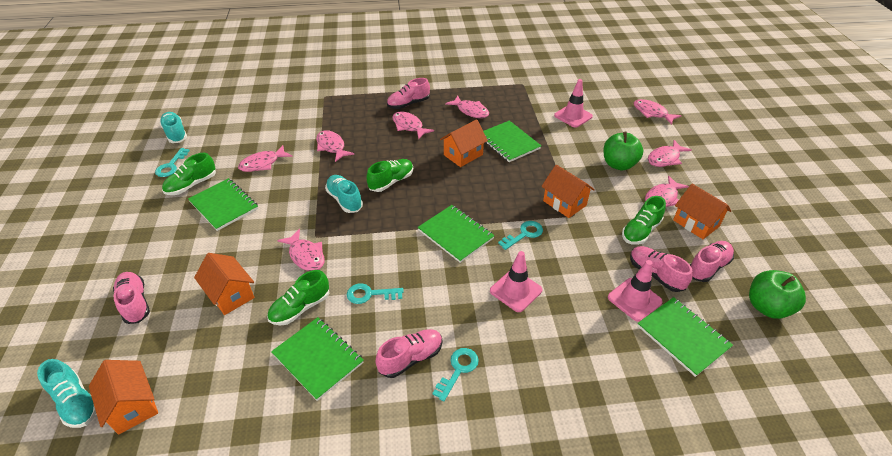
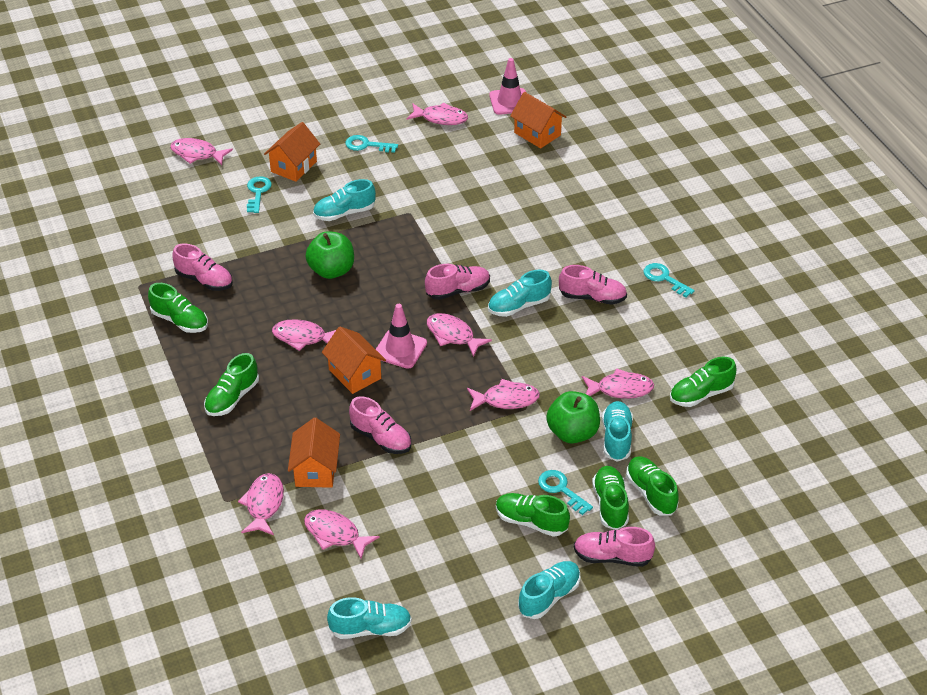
green notebook: 5 -> 0
green shoe: 4 -> 6
orange house: 5 -> 4
pink traffic cone: 3 -> 2
turquoise shoe: 3 -> 5

